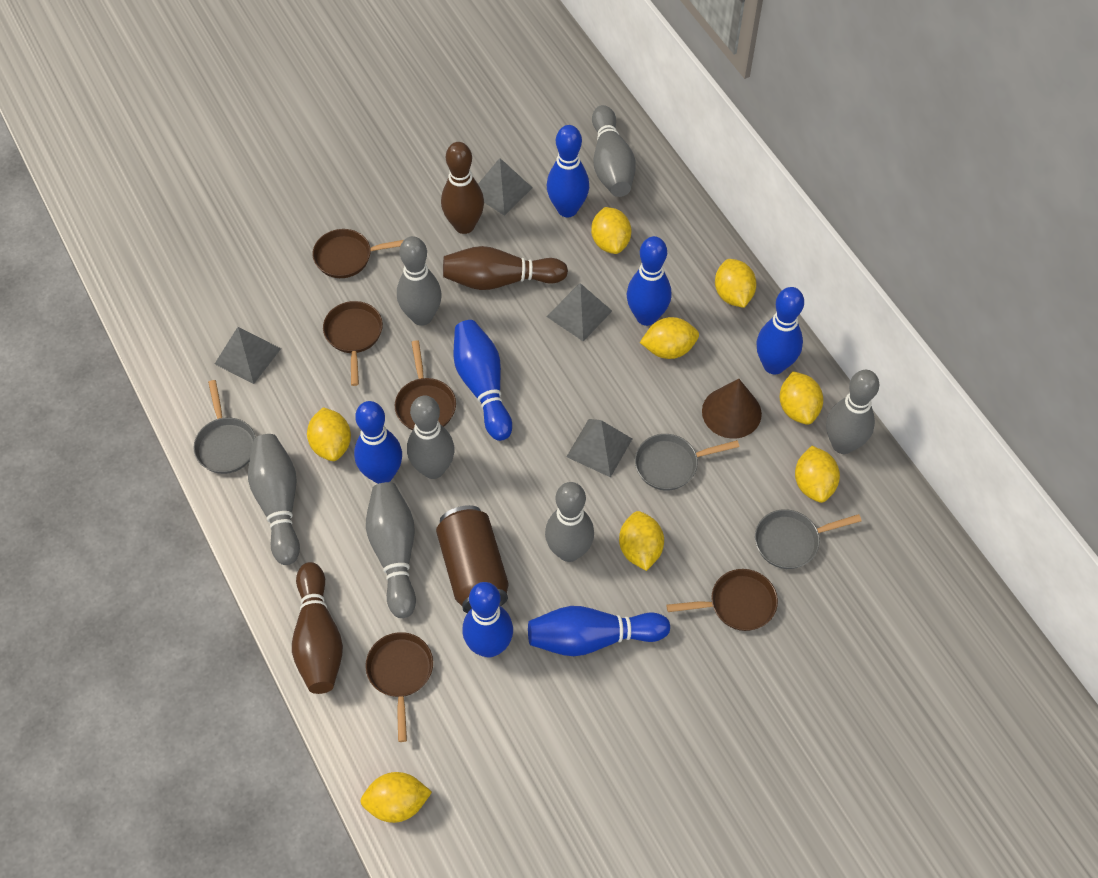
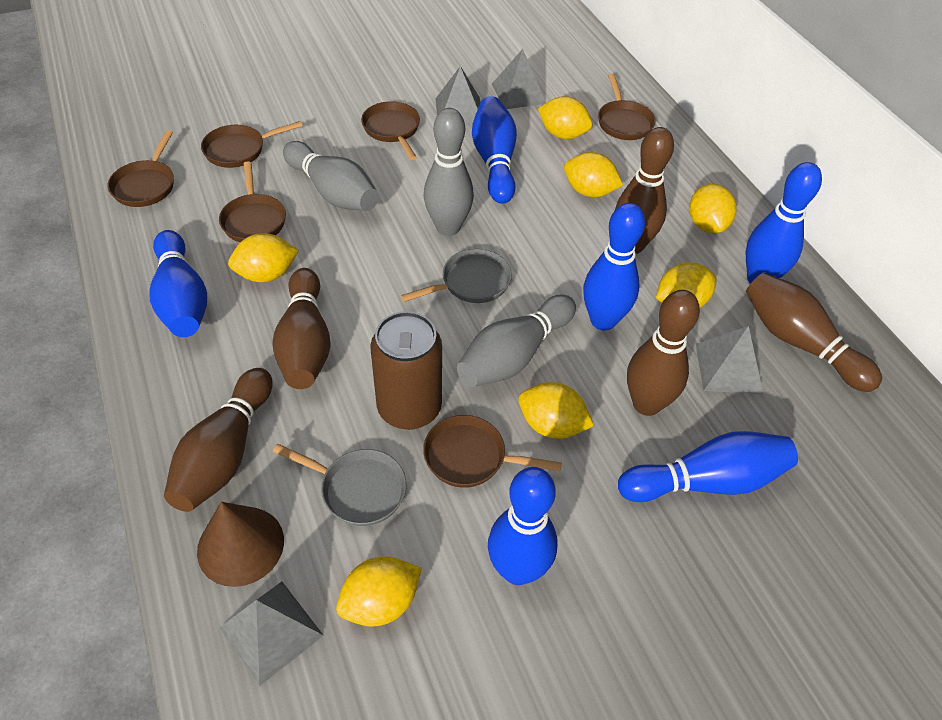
blue bowling pin: 7 -> 6
brown bowling pin: 3 -> 5
brown pan: 5 -> 6
grey bowling pin: 7 -> 3
grey pan: 3 -> 2
yellow lemon: 8 -> 7

